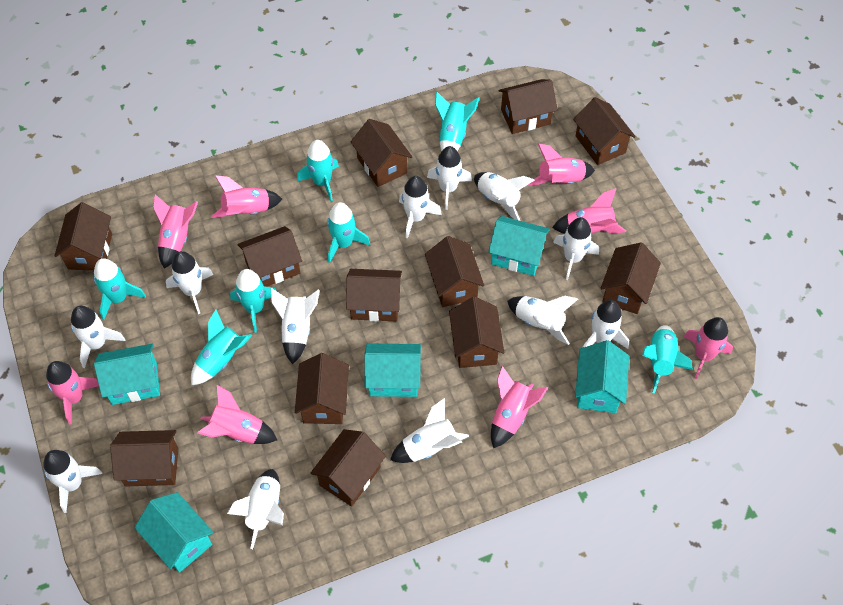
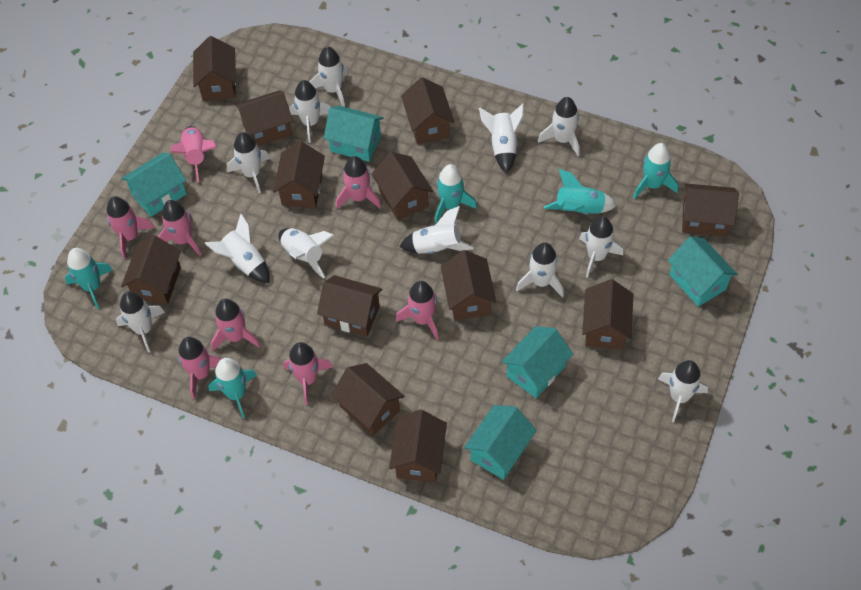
turquoise rocket: 7 -> 5

